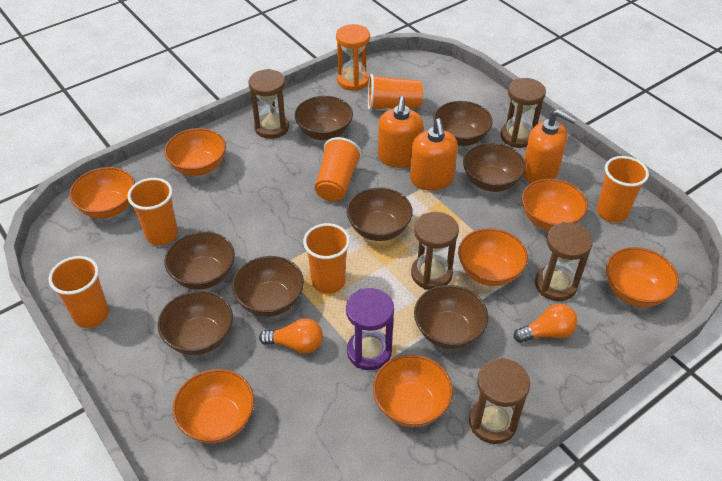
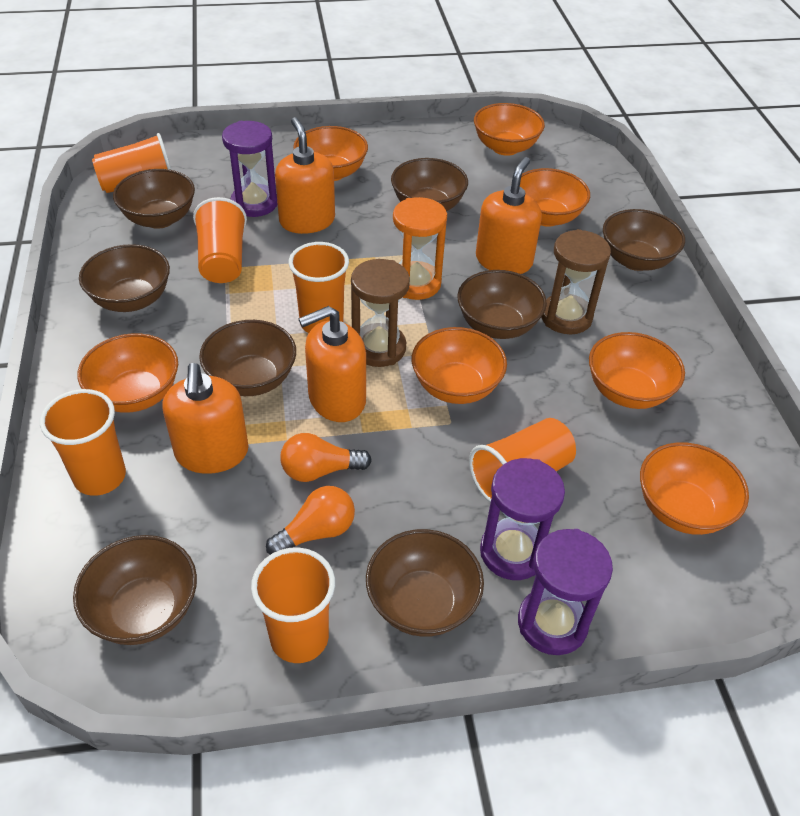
brown hourglass: 5 -> 2
orange soap dispenser: 3 -> 4
purple hourglass: 1 -> 3

